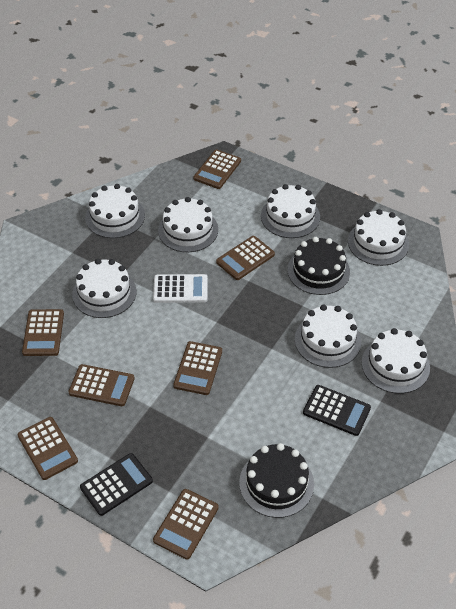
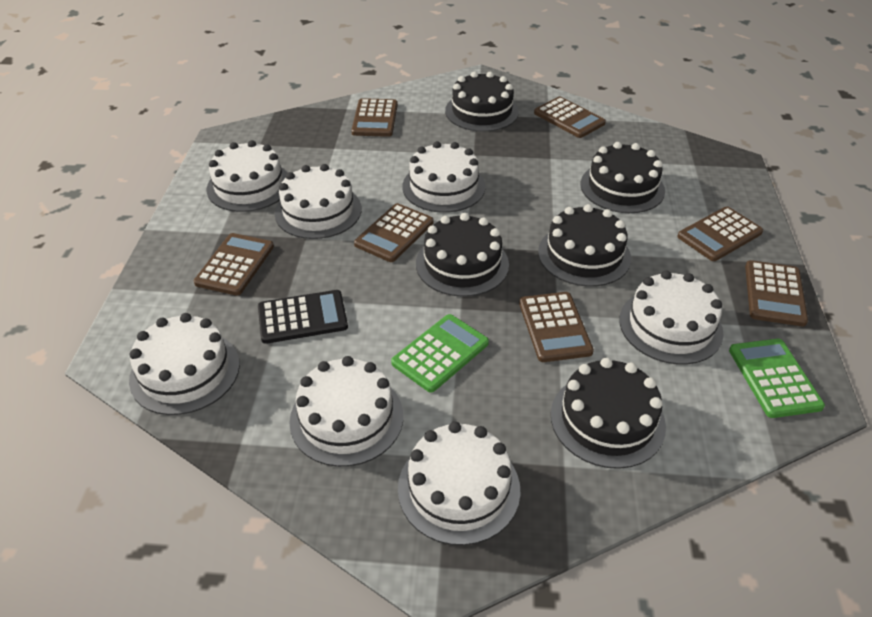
black cake: 2 -> 5
black calculator: 2 -> 1
green calculator: 0 -> 2
white calculator: 1 -> 0

